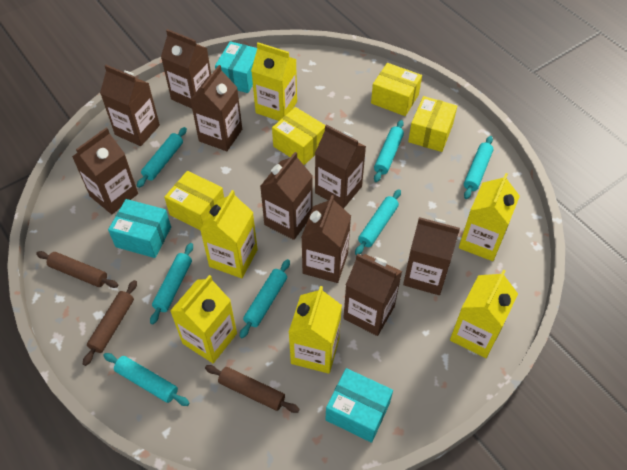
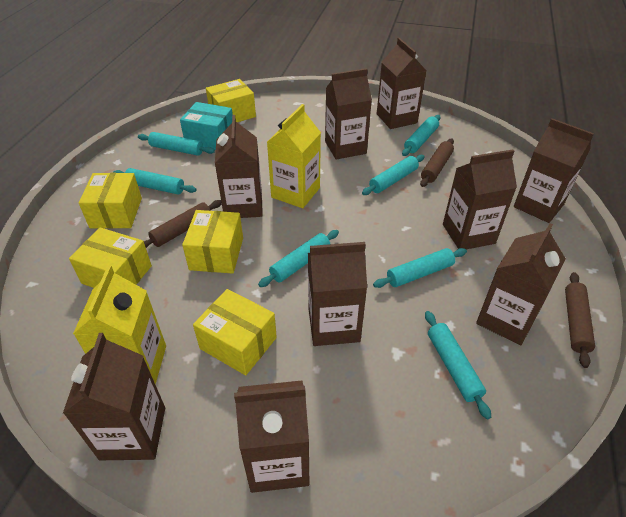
turquoise box: 3 -> 1
yellow box: 4 -> 5
yellow carton: 6 -> 2

